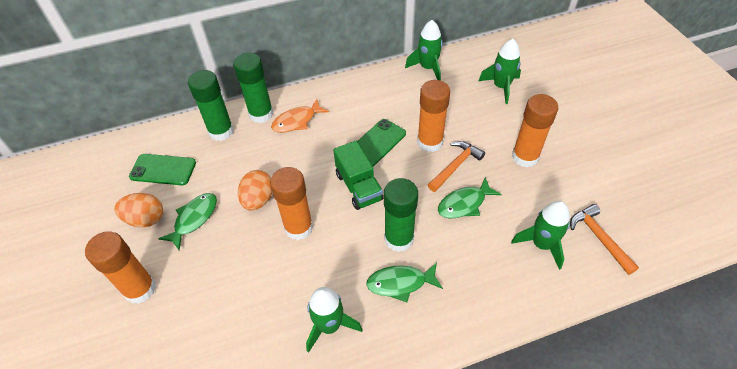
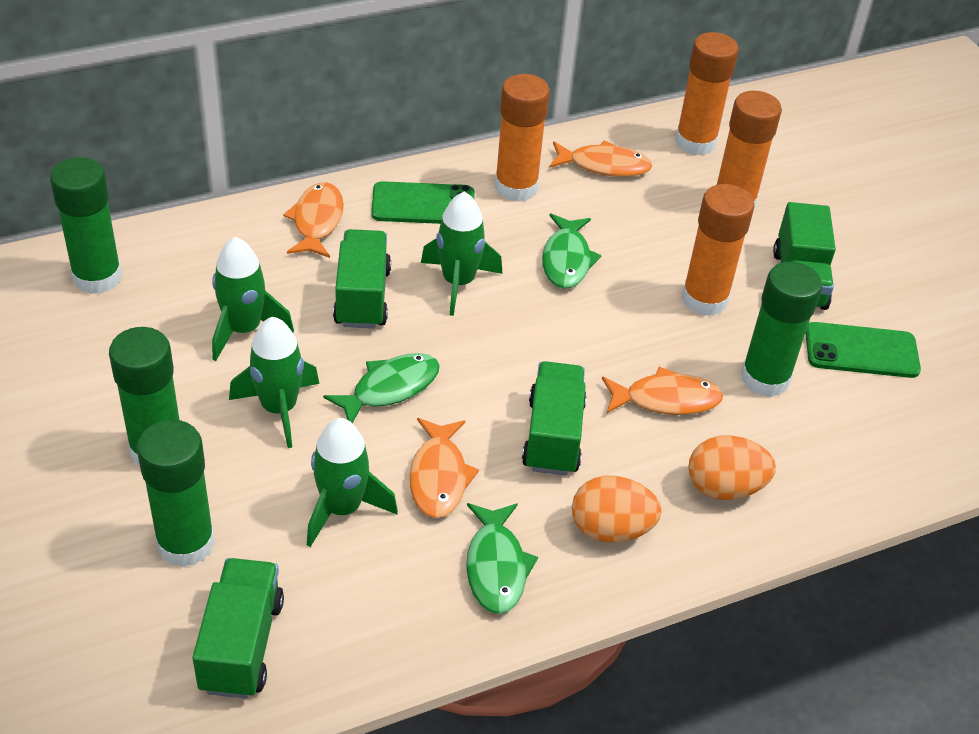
green glue stick: 3 -> 4
green truck: 1 -> 4
orange fish: 1 -> 4
orange hammer: 2 -> 0

